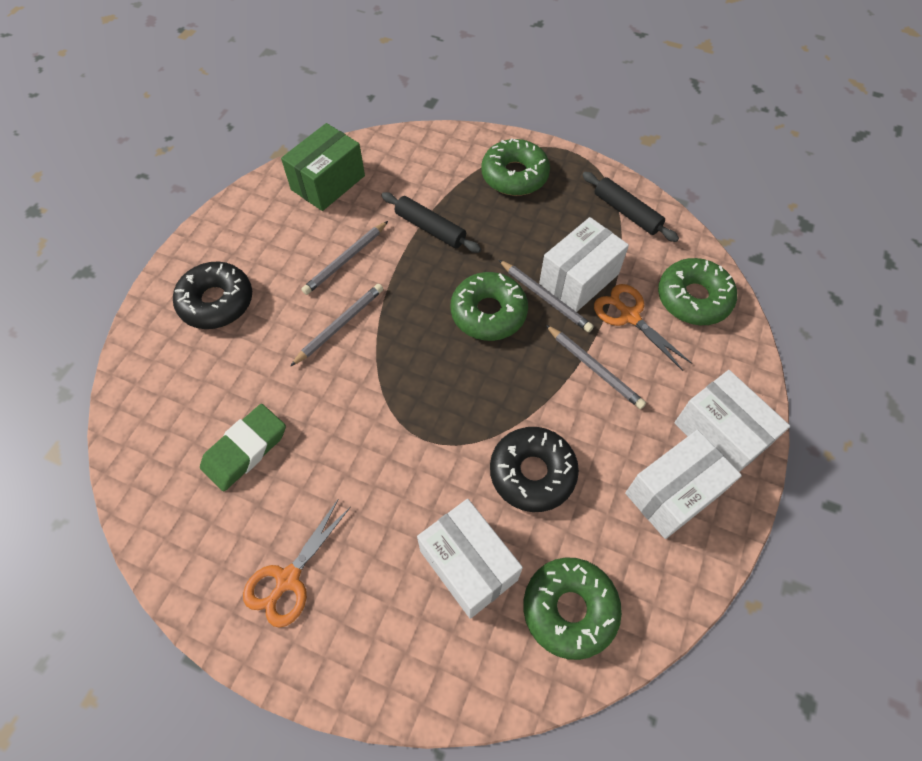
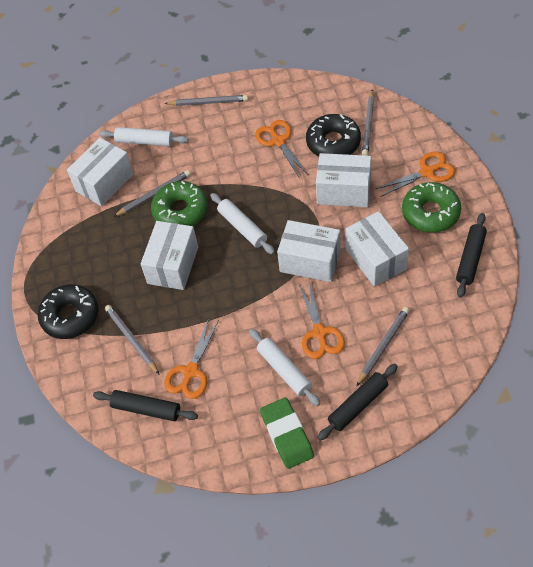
black rolling pin: 2 -> 3
green box: 1 -> 0
green donut: 4 -> 2
grey pencil: 4 -> 5
orange scissors: 2 -> 4
white box: 4 -> 5
white rolling pin: 0 -> 3

